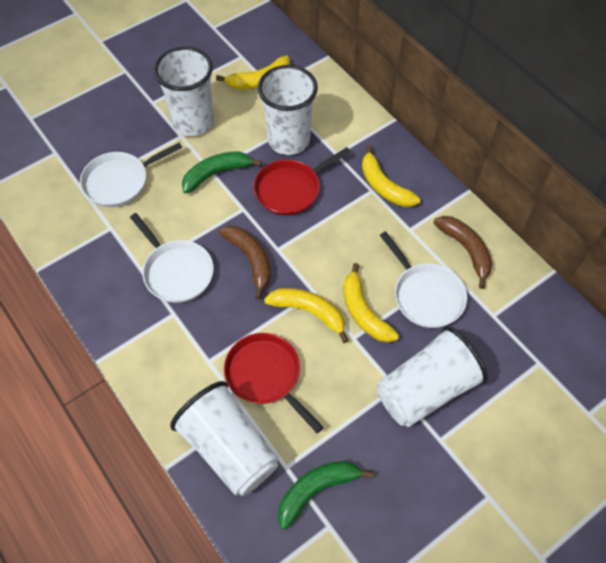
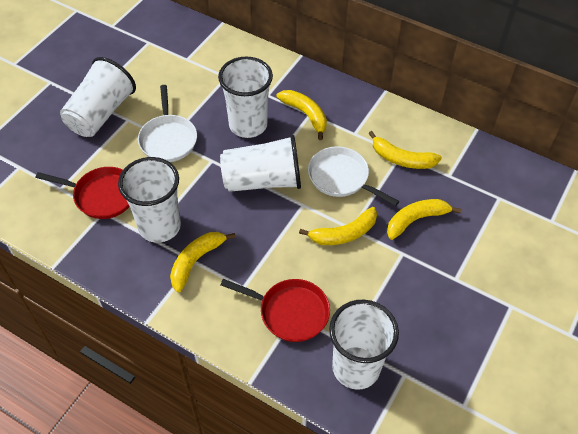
brown banana: 2 -> 0
green banana: 2 -> 0
white cup: 4 -> 5
white pan: 3 -> 2
yellow banana: 4 -> 5

